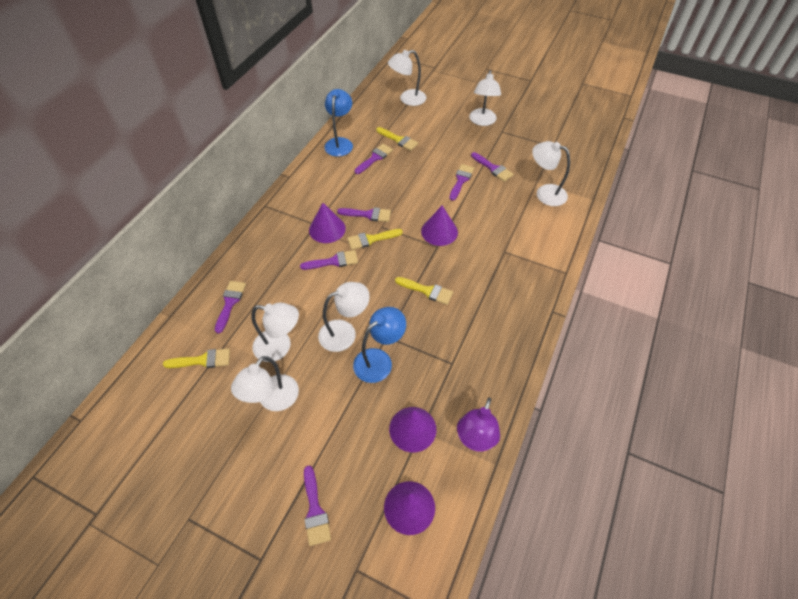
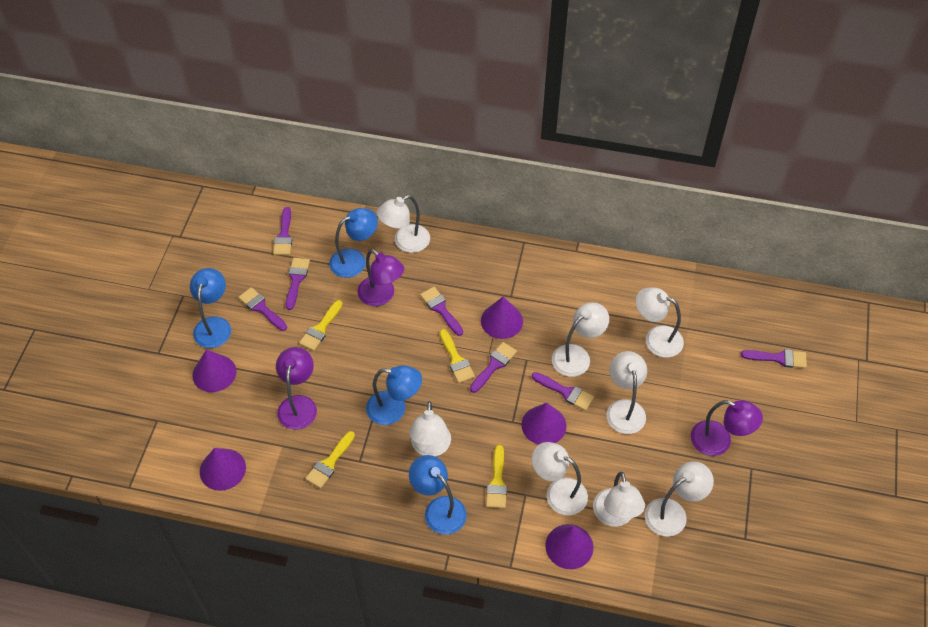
blue lamp: 2 -> 4
purple cone: 4 -> 5
purple lamp: 1 -> 3
white lamp: 6 -> 8

